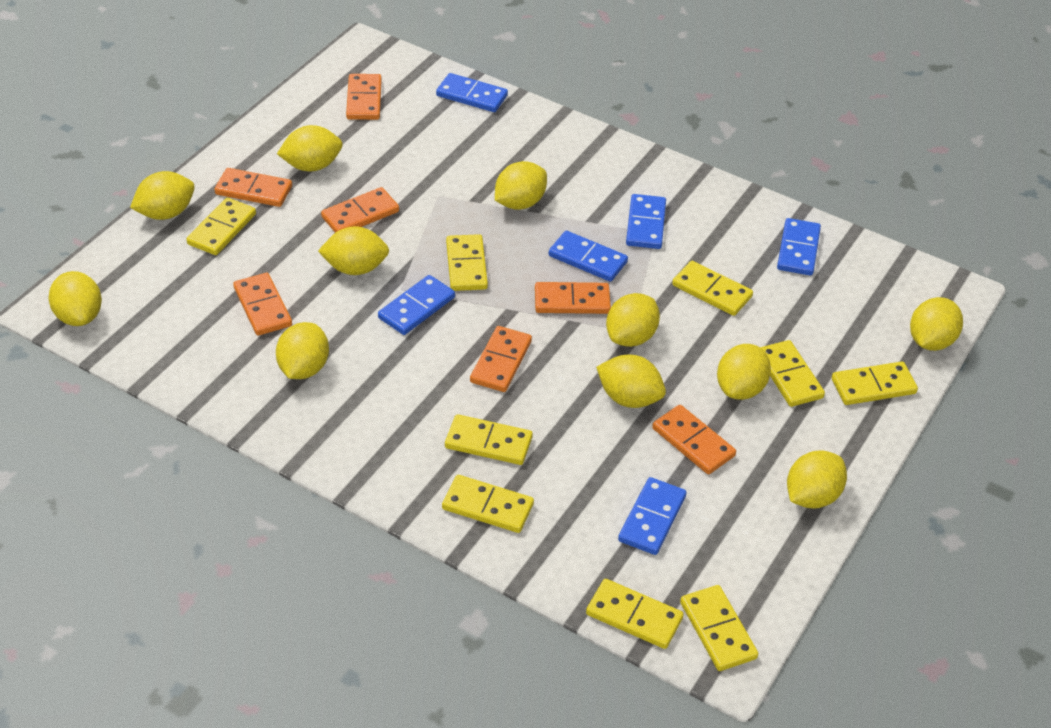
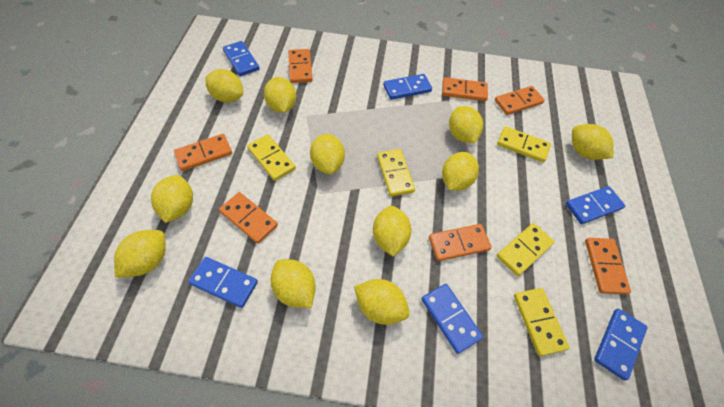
yellow domino: 9 -> 5

